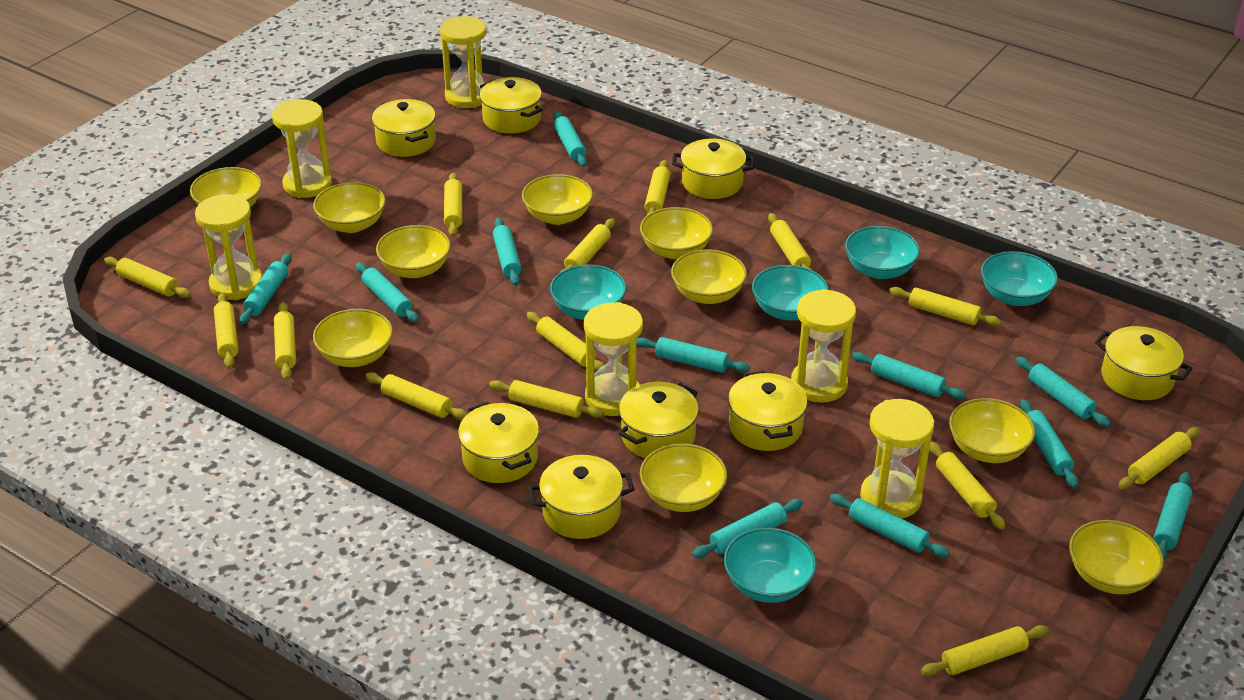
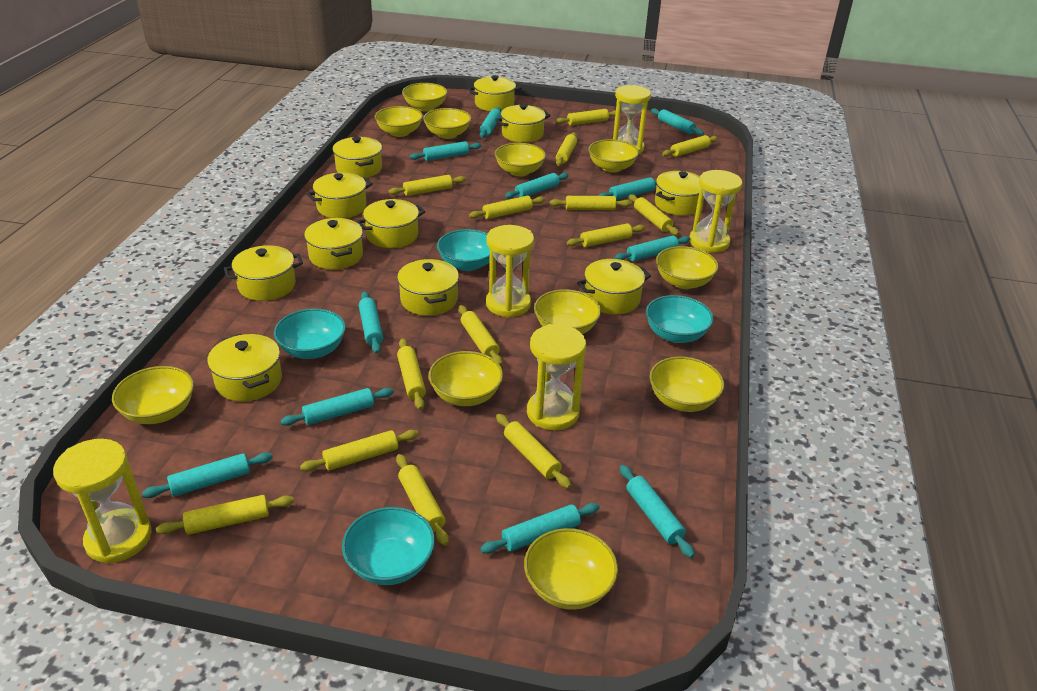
turquoise bowl: 5 -> 4
yellow bowl: 10 -> 11
yellow hourglass: 6 -> 5
yellow pot: 8 -> 11

